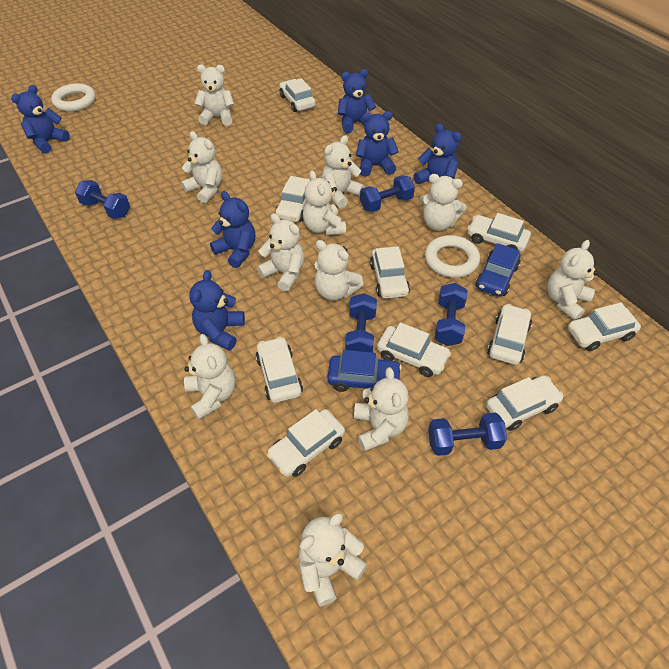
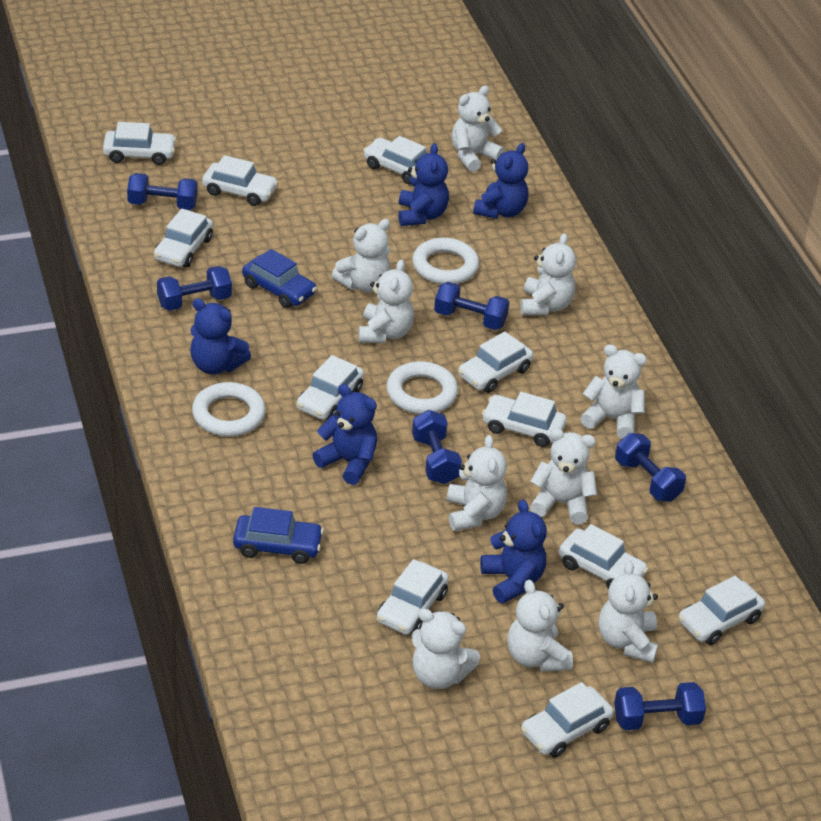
blue dumbbell: 5 -> 6
blue teddy bear: 6 -> 5
white car: 10 -> 11
white ring: 2 -> 3
white teddy bear: 11 -> 10

